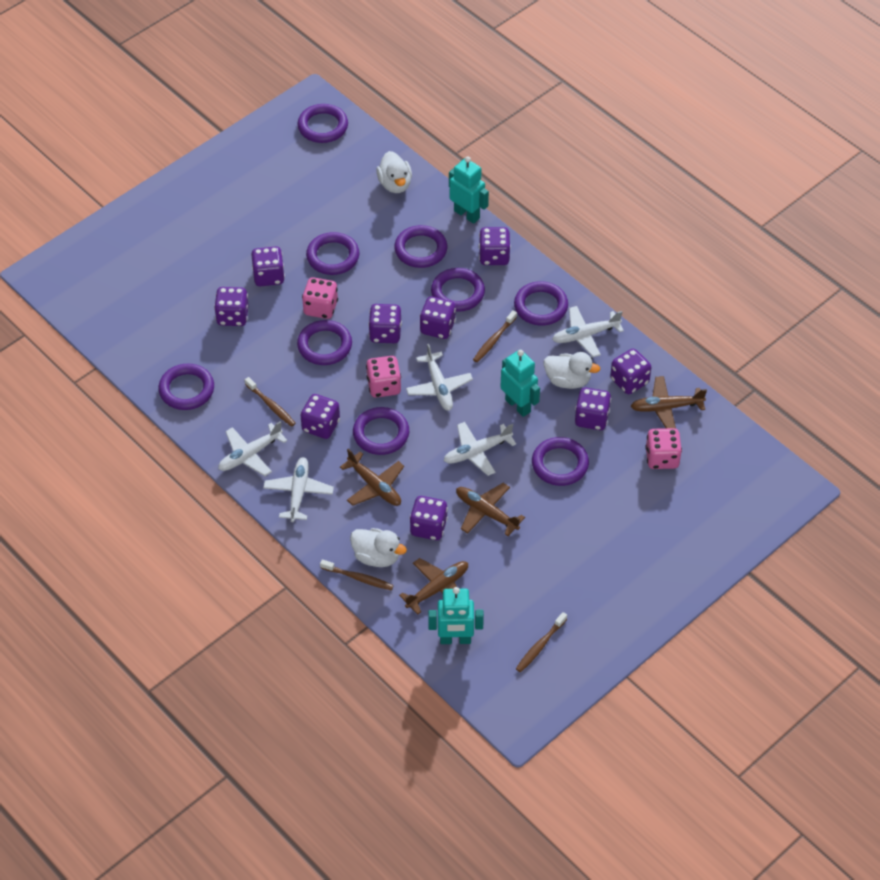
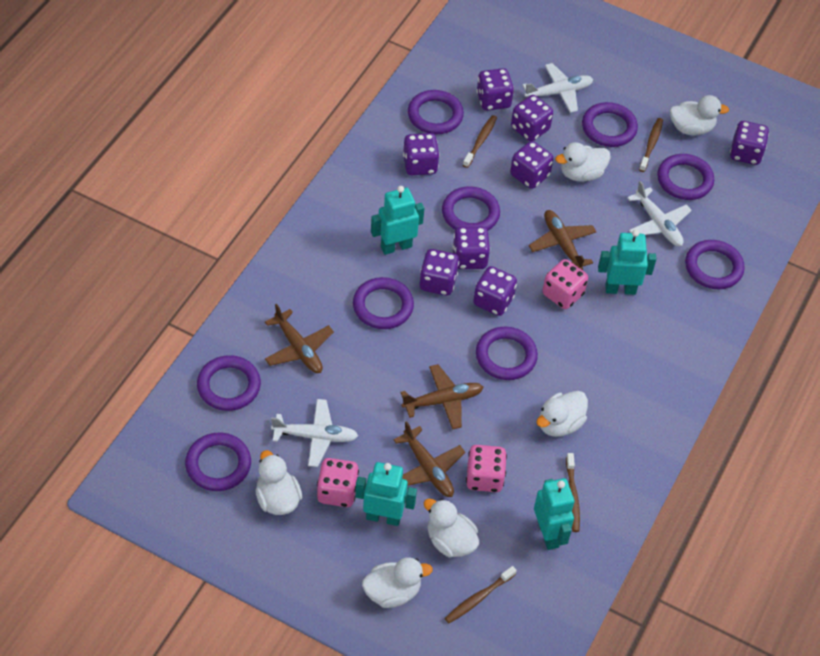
purple dice: 9 -> 8
turquoise robot: 3 -> 4
white duck: 3 -> 6
white plane: 5 -> 3

